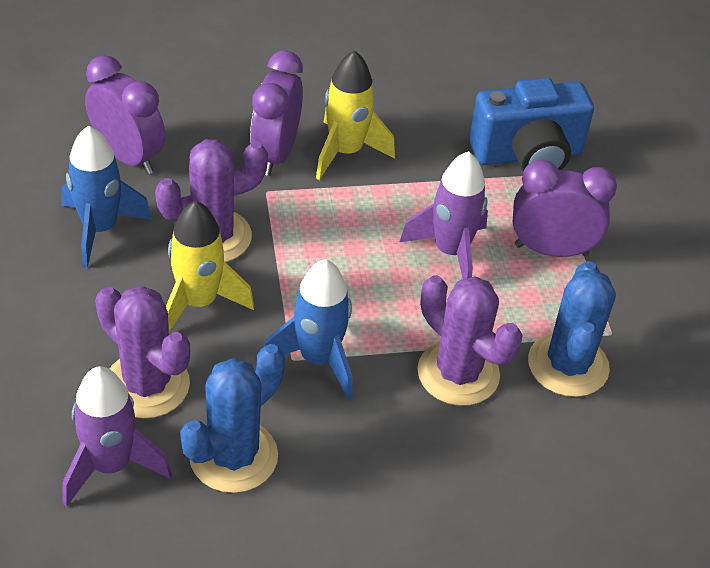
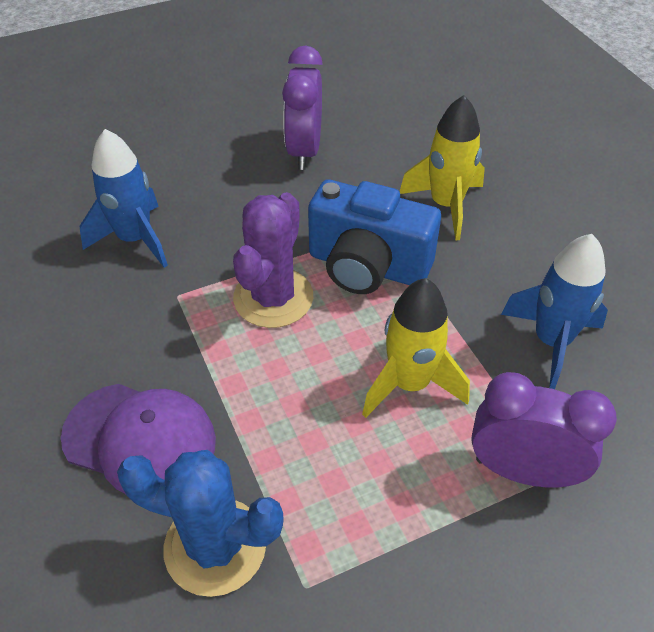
blue cactus: 2 -> 1
purple cactus: 3 -> 1
purple cap: 0 -> 1
purple clock: 3 -> 2
purple rocket: 2 -> 0

